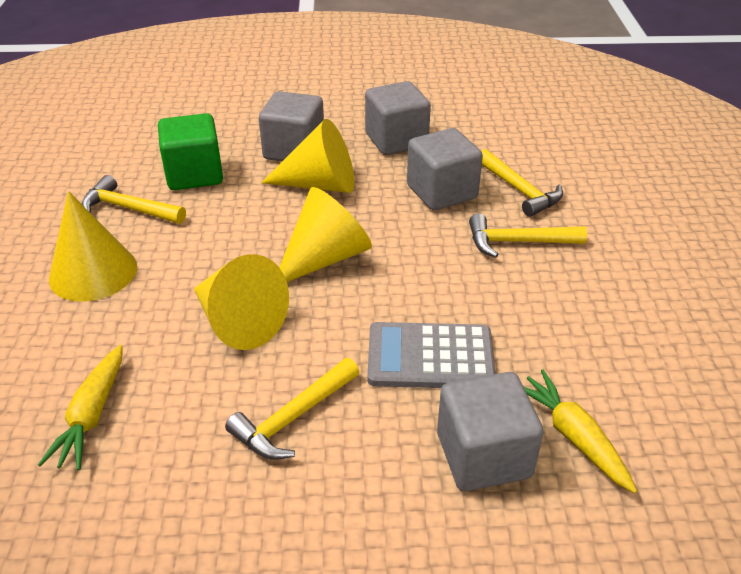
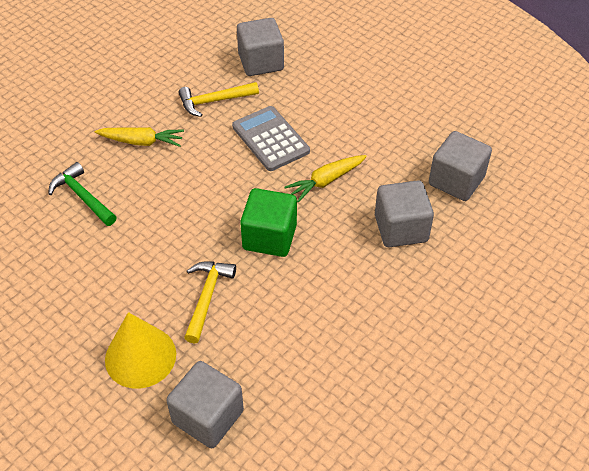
green hammer: 0 -> 1
yellow cone: 4 -> 1
yellow hammer: 4 -> 2

